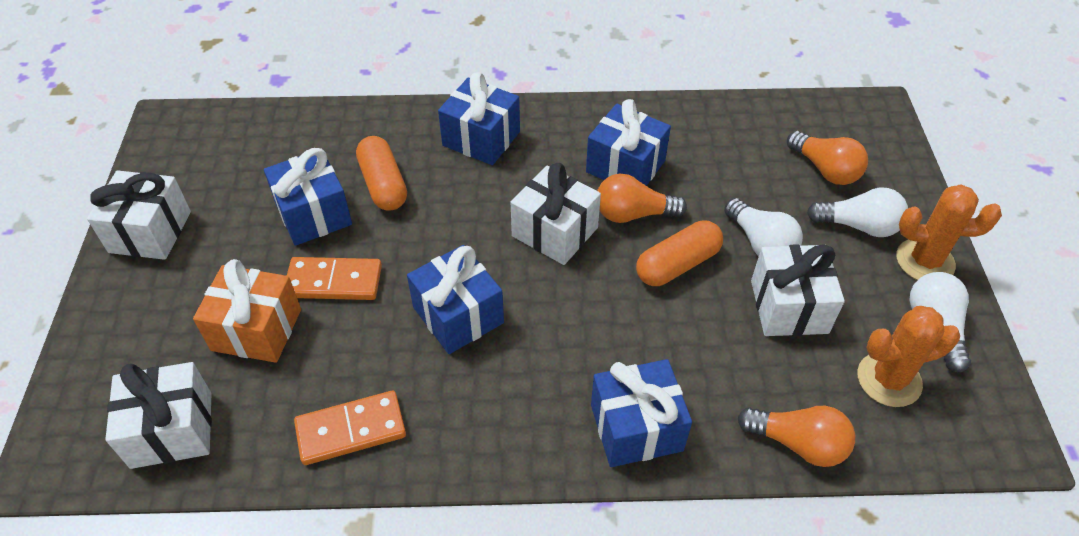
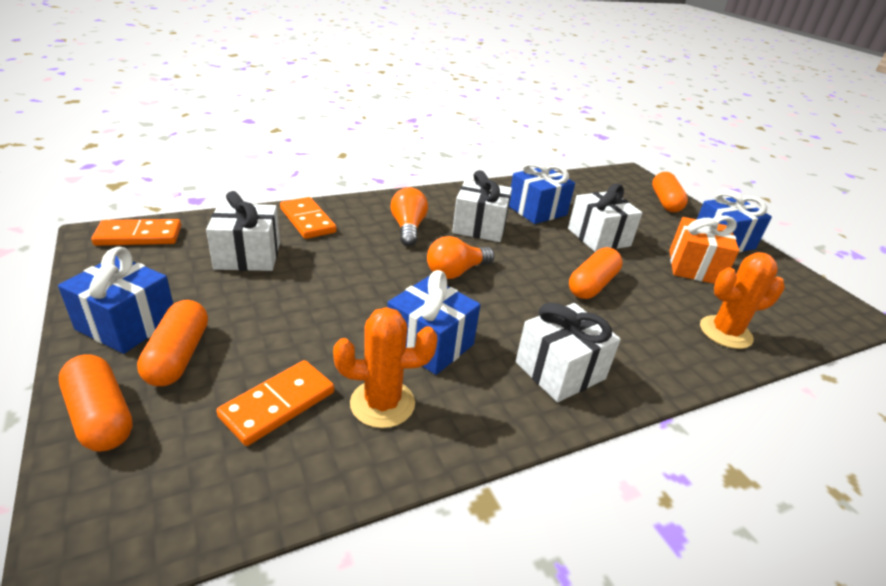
blue gift: 5 -> 4
orange capsule: 2 -> 4
orange domino: 2 -> 3
orange light bulb: 3 -> 2
white light bulb: 3 -> 0

